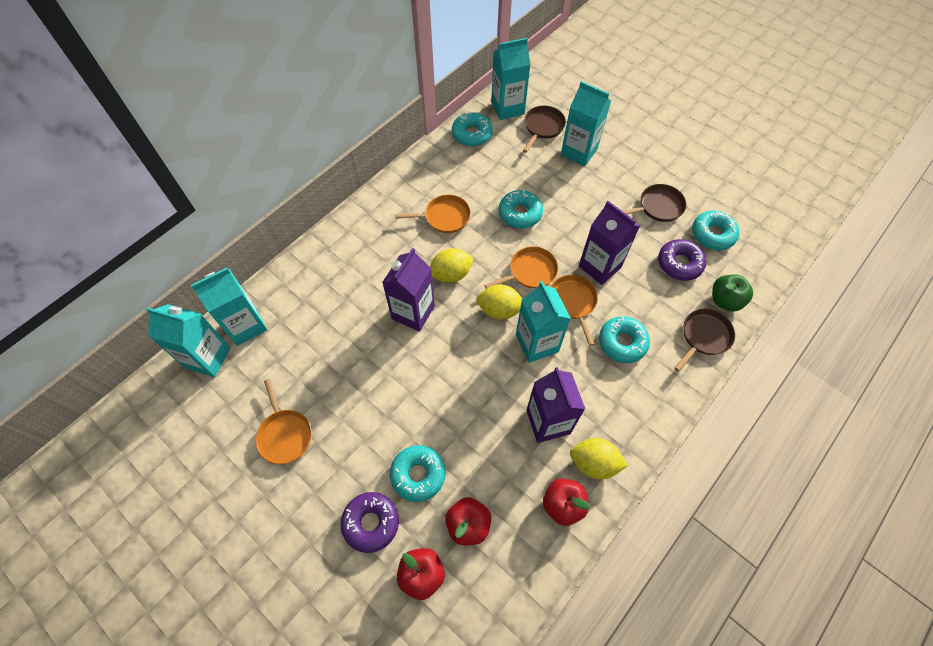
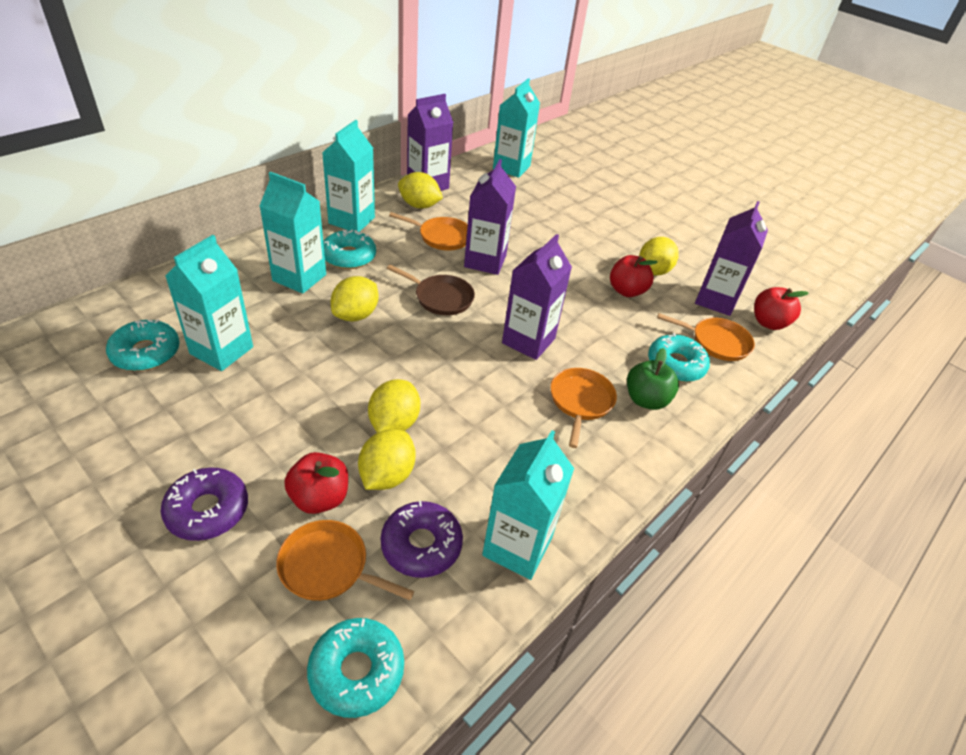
brown pan: 3 -> 1
purple carton: 3 -> 4
turquoise donut: 5 -> 4
yellow lemon: 3 -> 5

